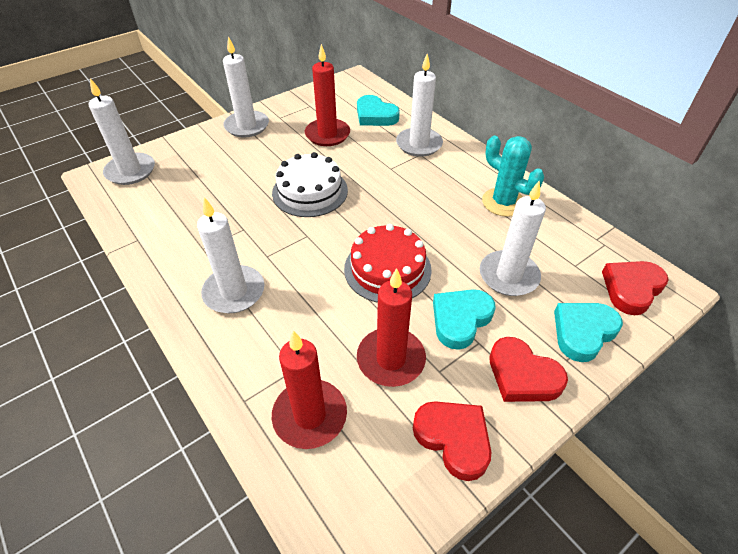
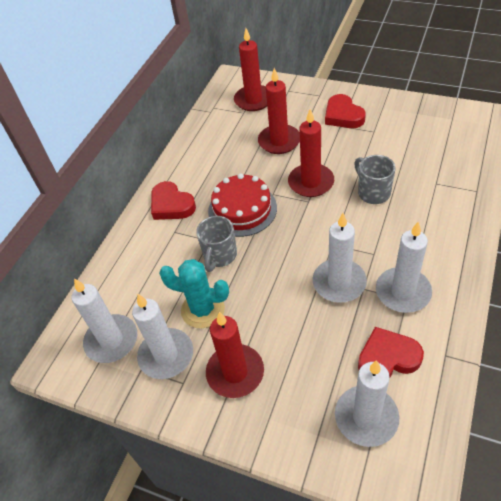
grey mug: 0 -> 2
red candle: 3 -> 4
turquoise heart: 3 -> 0
white cake: 1 -> 0

